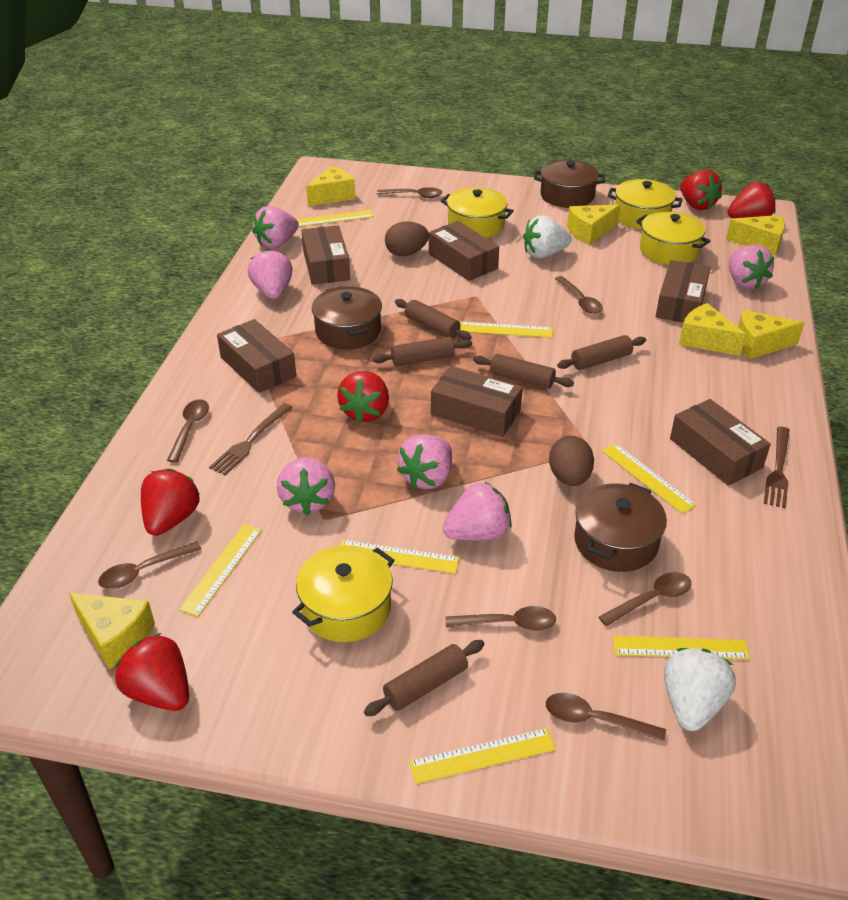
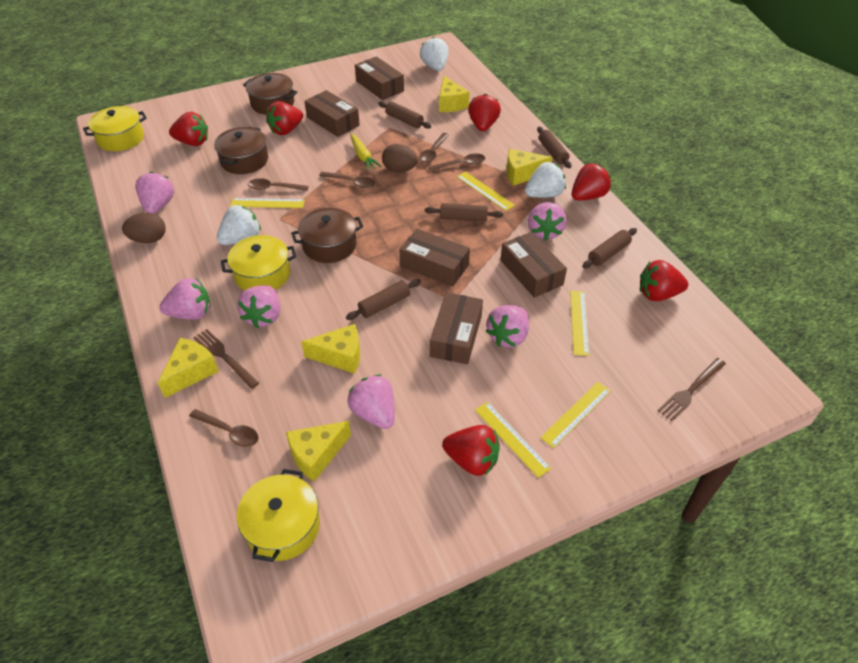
brown box: 6 -> 5
brown spoon: 7 -> 5
red strawberry: 5 -> 6
white strawberry: 2 -> 3
yellow carrot: 0 -> 1
yellow cheese: 6 -> 5
yellow pot: 4 -> 3
yellow ruler: 7 -> 5

